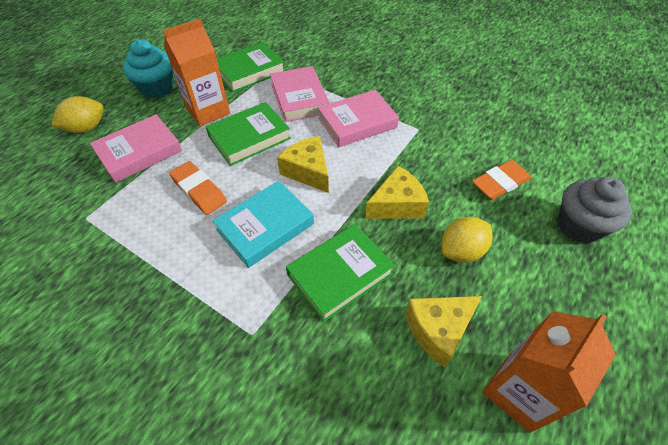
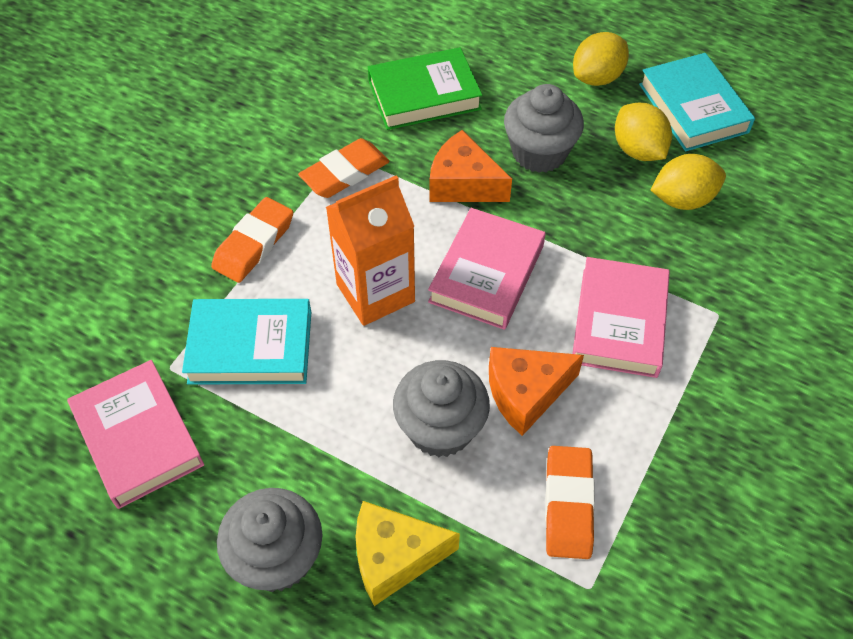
green book: 3 -> 1
grey cupcake: 1 -> 3
orange carton: 2 -> 1
orange cheese: 0 -> 2
orange eraser: 2 -> 3
turquoise book: 1 -> 2
turquoise cupcake: 1 -> 0
yellow cheese: 3 -> 1
yellow lemon: 2 -> 3

